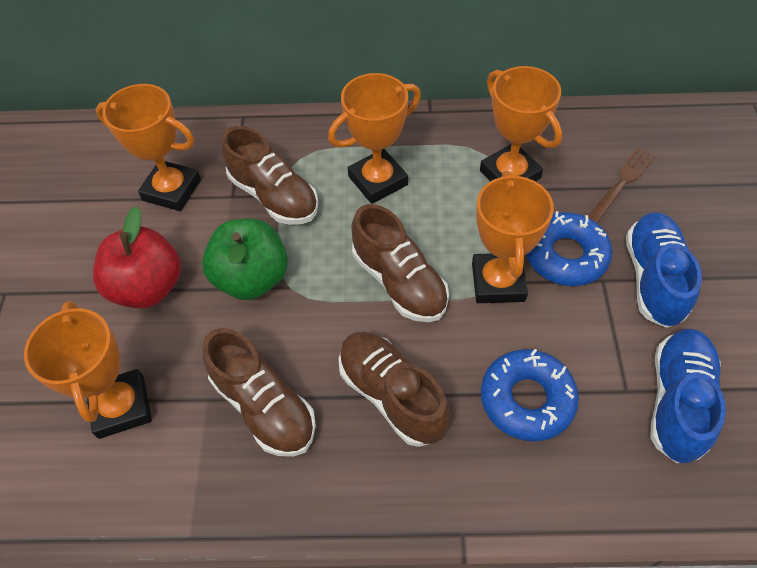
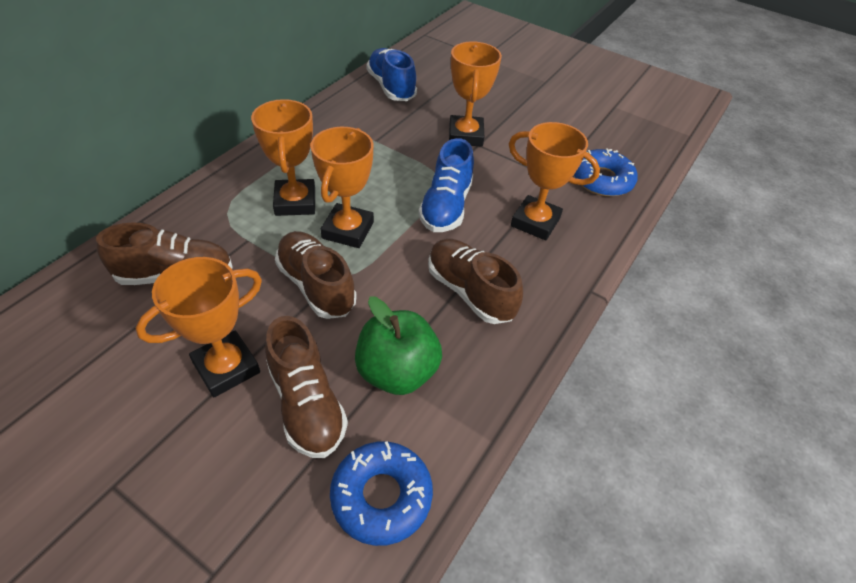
brown fork: 1 -> 0
red apple: 1 -> 0

